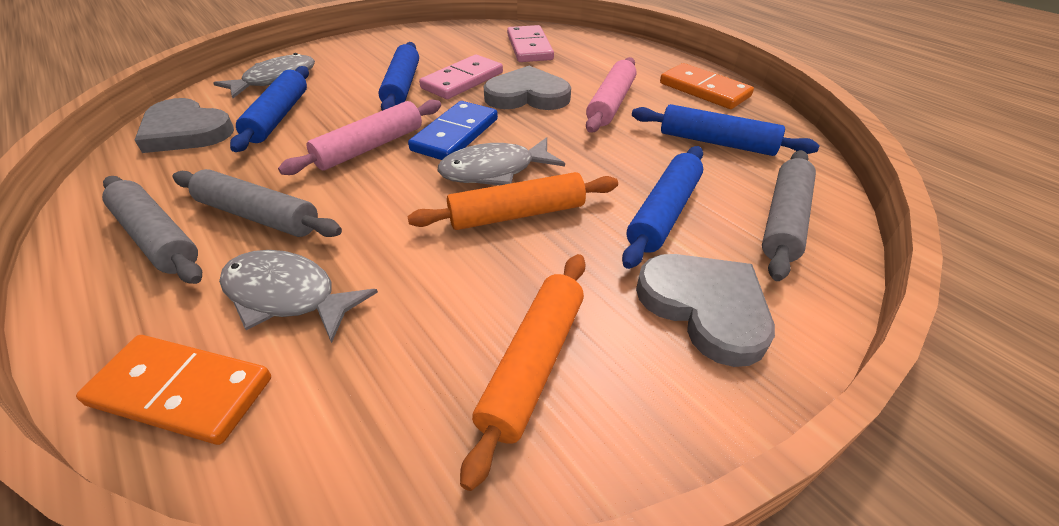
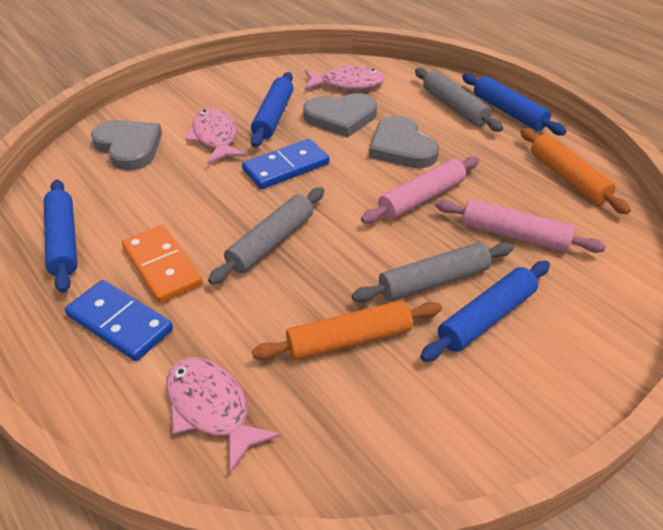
blue domino: 1 -> 2
grey fish: 3 -> 0
orange domino: 2 -> 1
pink domino: 2 -> 0
pink fish: 0 -> 3

